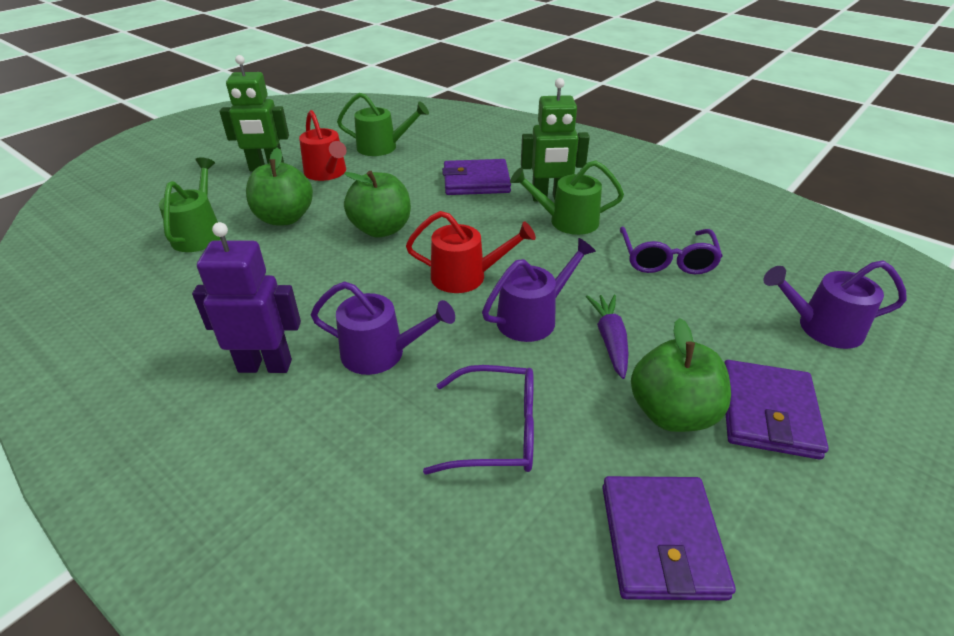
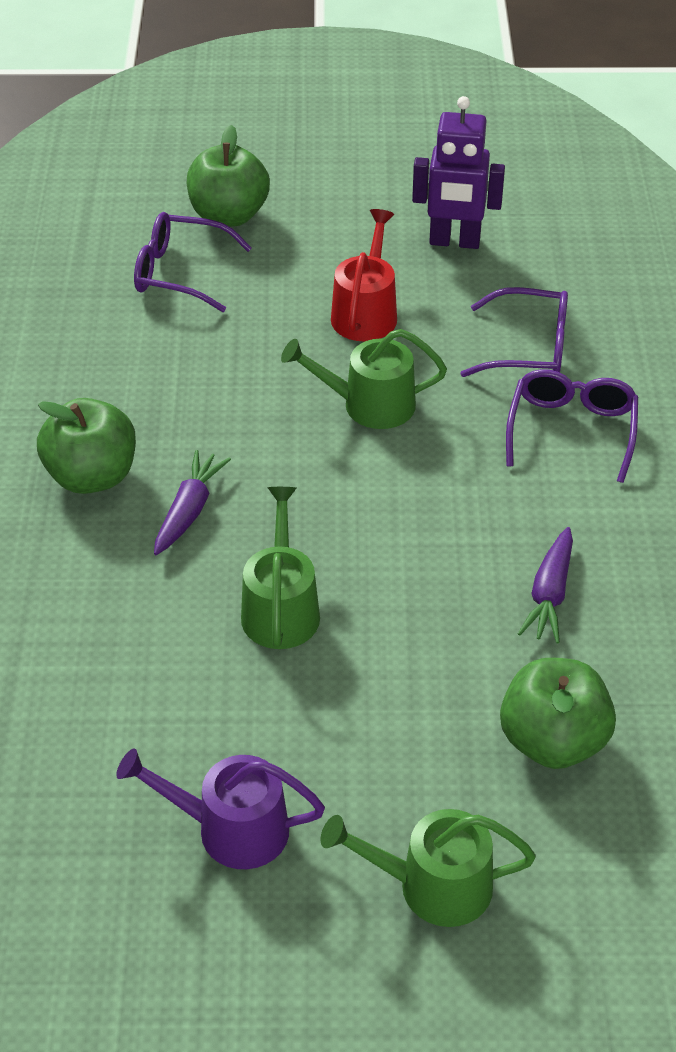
green robot: 2 -> 0
purple carrot: 1 -> 2
purple glasses: 2 -> 3
purple wallet: 3 -> 0
purple watering can: 3 -> 1
red watering can: 2 -> 1

